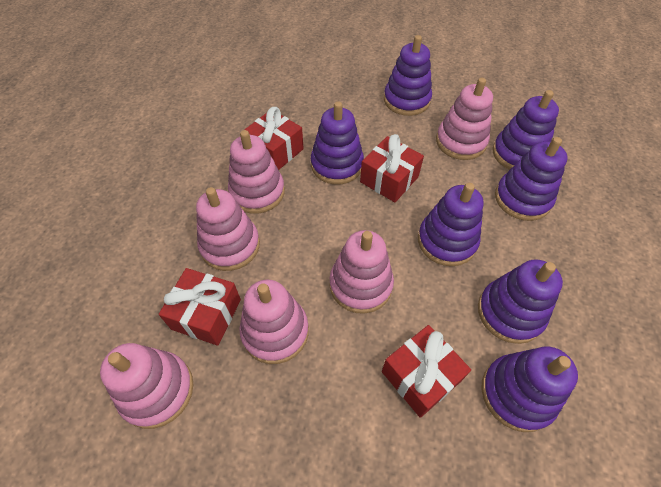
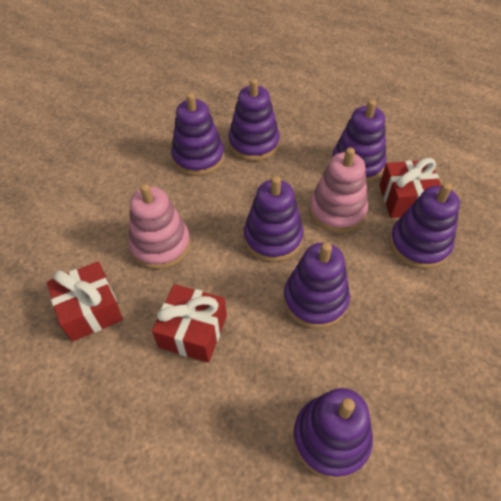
pink stacking toy: 6 -> 2
red gift: 4 -> 3

